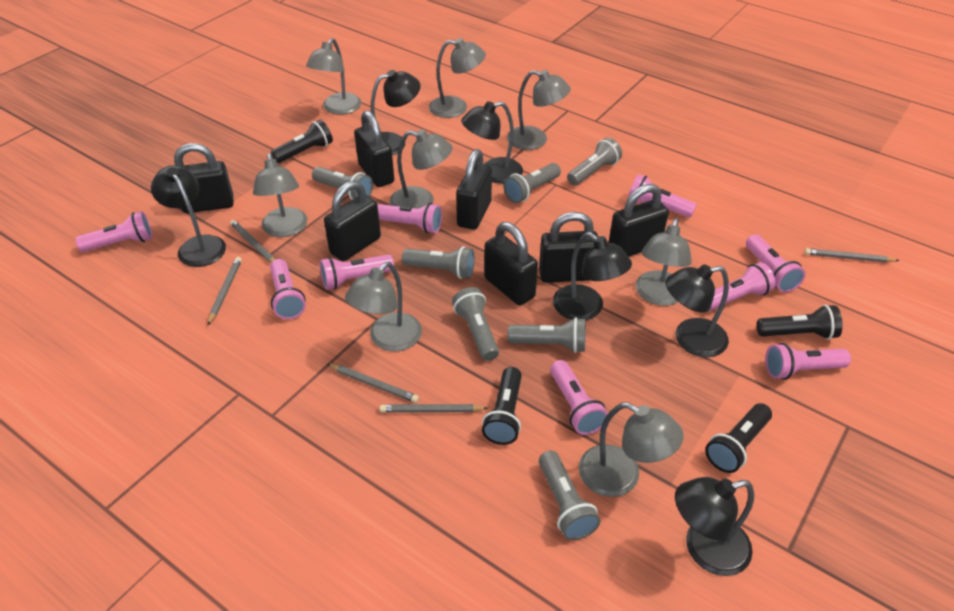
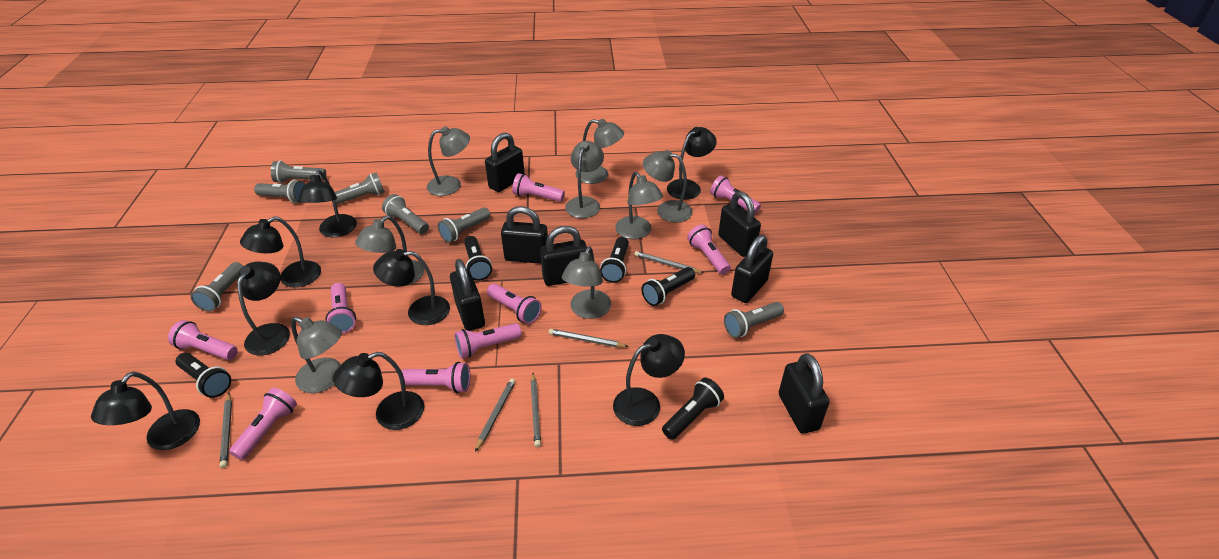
black flashlight: 4 -> 5
black lamp: 6 -> 8

